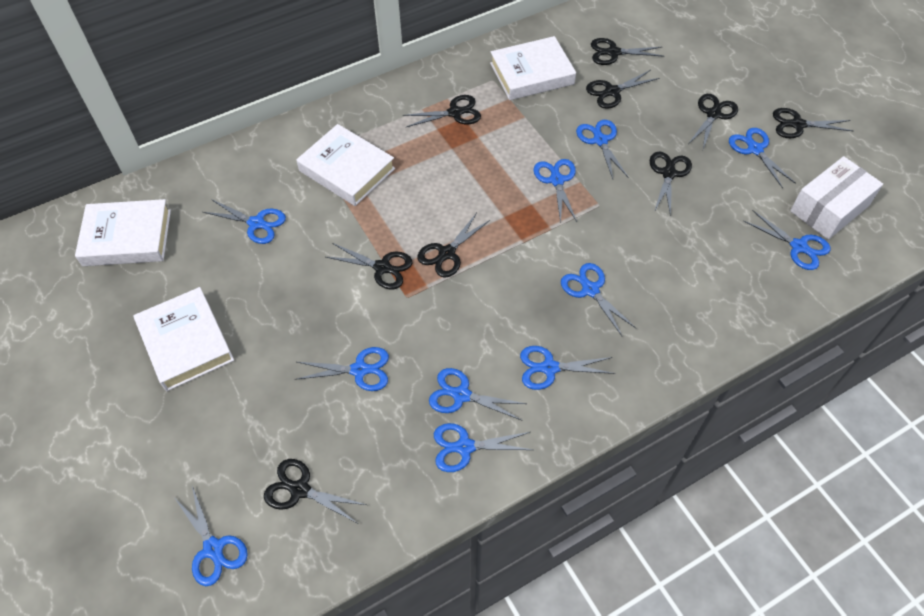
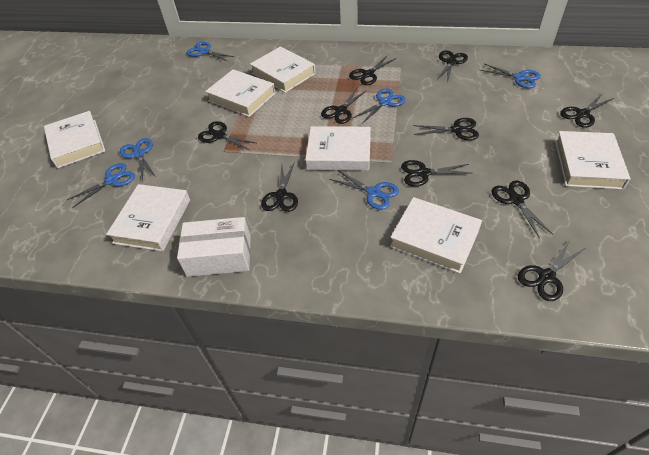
black scissors: 9 -> 10
blue scissors: 11 -> 6
white book: 4 -> 7

